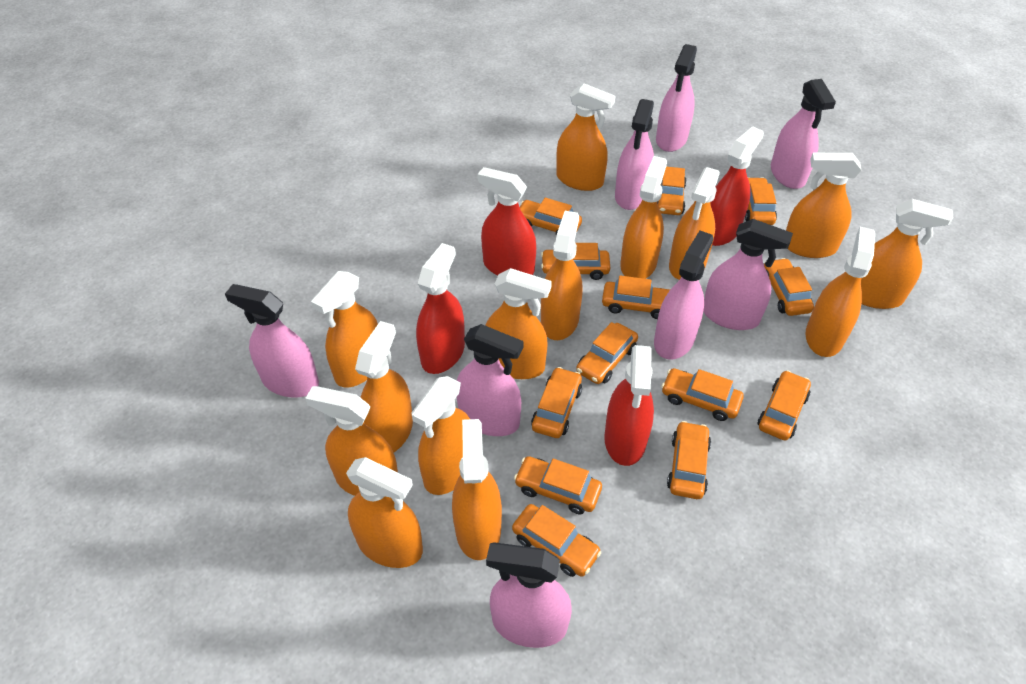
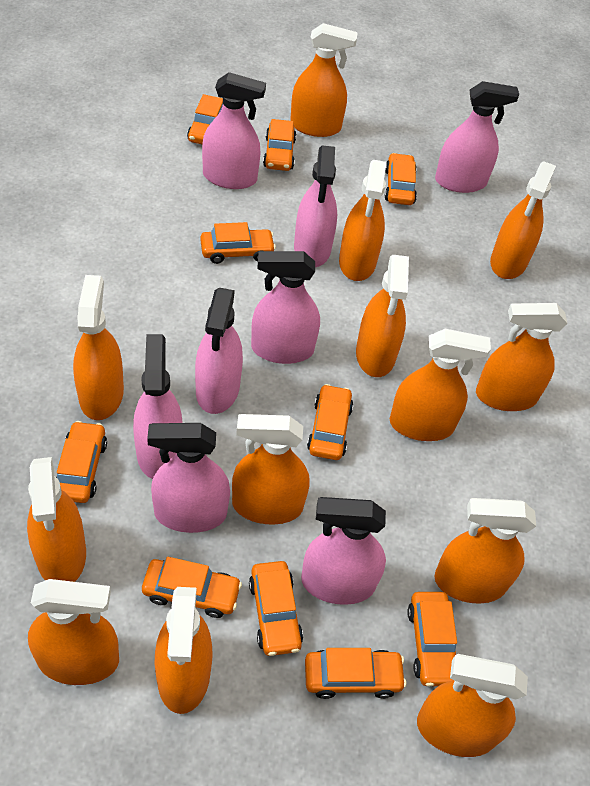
orange car: 13 -> 10
orange spray bottle: 14 -> 13
red spray bottle: 4 -> 0

